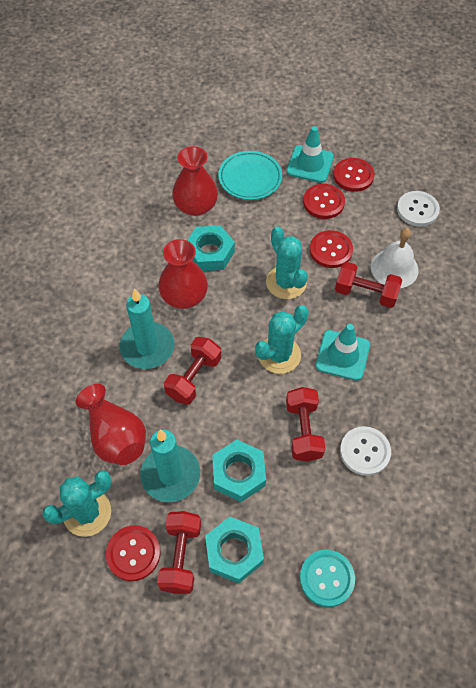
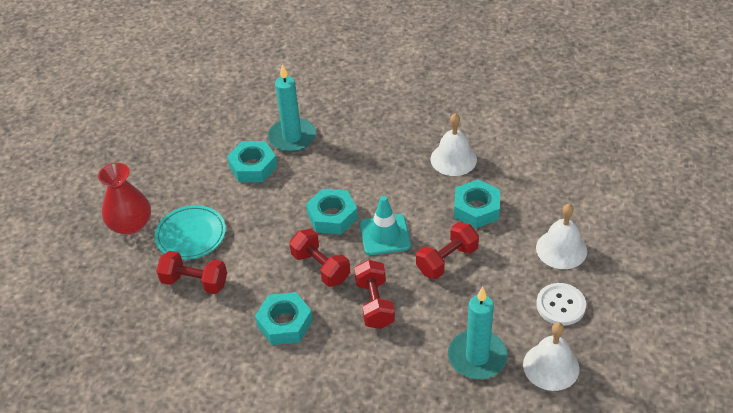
red button: 4 -> 0
red vase: 3 -> 1
turquoise button: 1 -> 0
turquoise cactus: 3 -> 0
turquoise nut: 3 -> 4
turquoise traffic cone: 2 -> 1
white bell: 1 -> 3
white button: 2 -> 1

